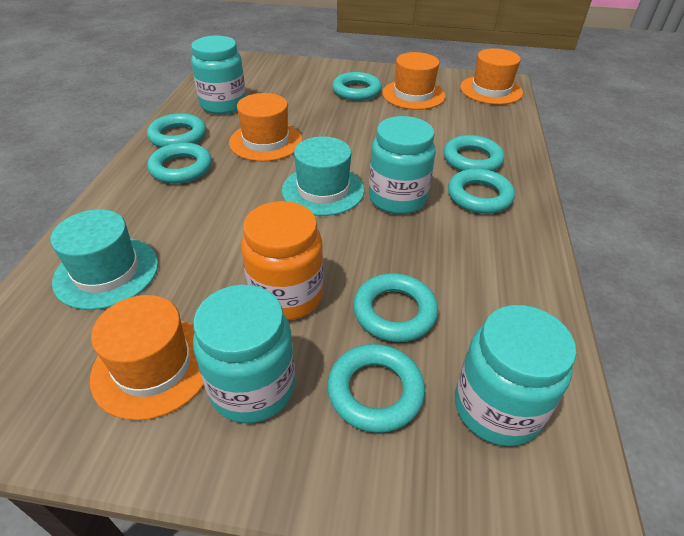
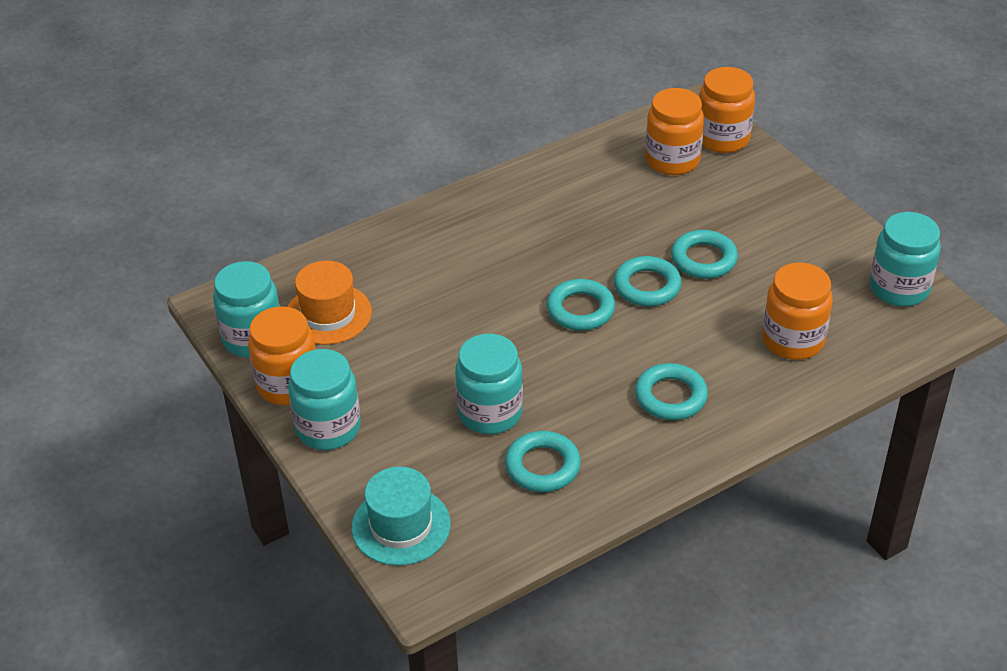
orange hat: 4 -> 1
orange jar: 1 -> 4
turquoise hat: 2 -> 1
turquoise ring: 7 -> 5

